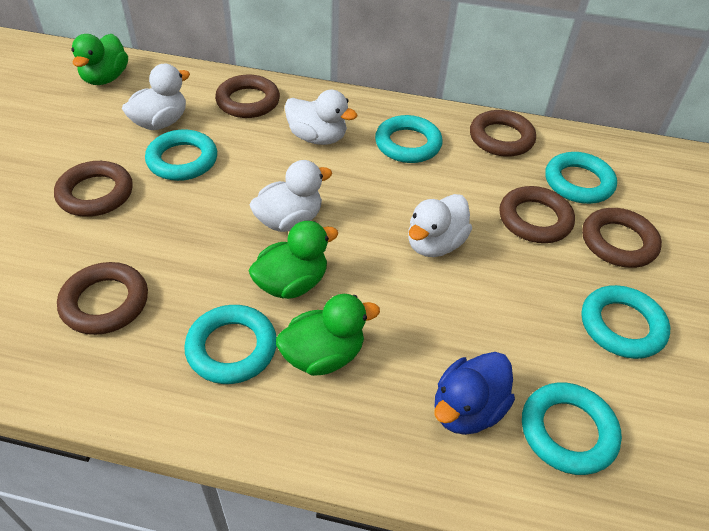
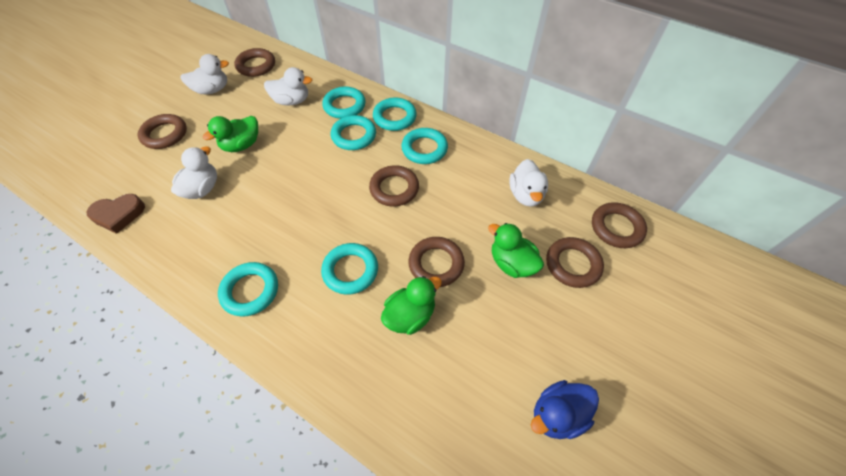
brown heart: 0 -> 1

